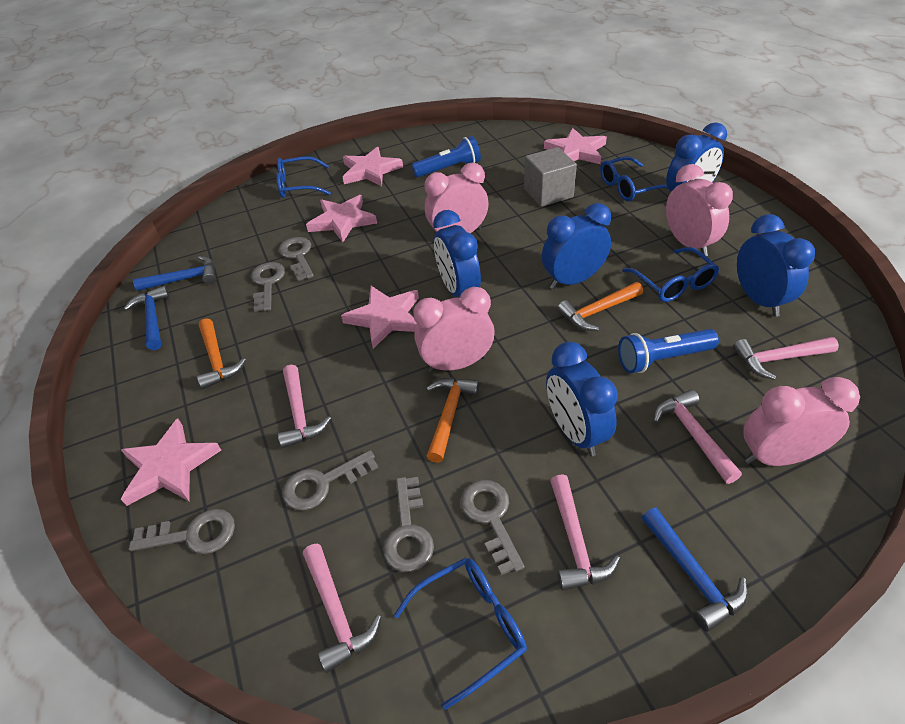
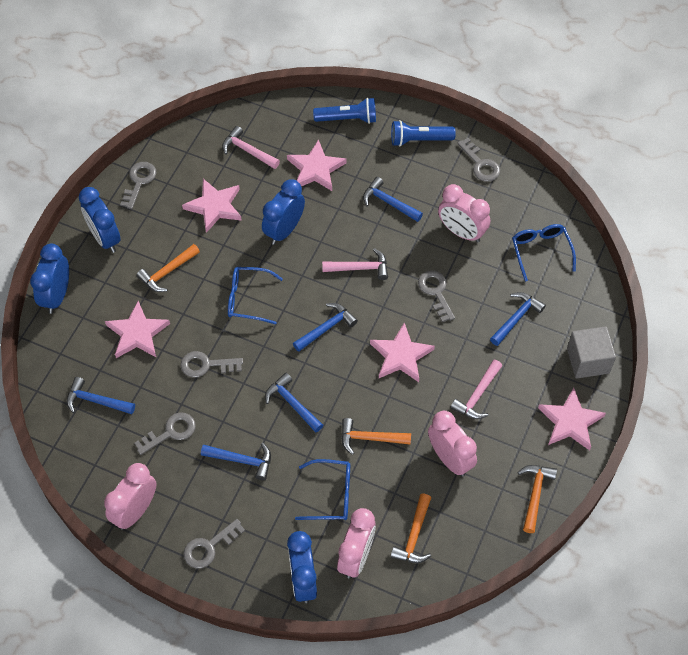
blue clock: 5 -> 4
blue glasses: 4 -> 3
blue hammer: 3 -> 6
orange hammer: 3 -> 4
pink hammer: 5 -> 3

